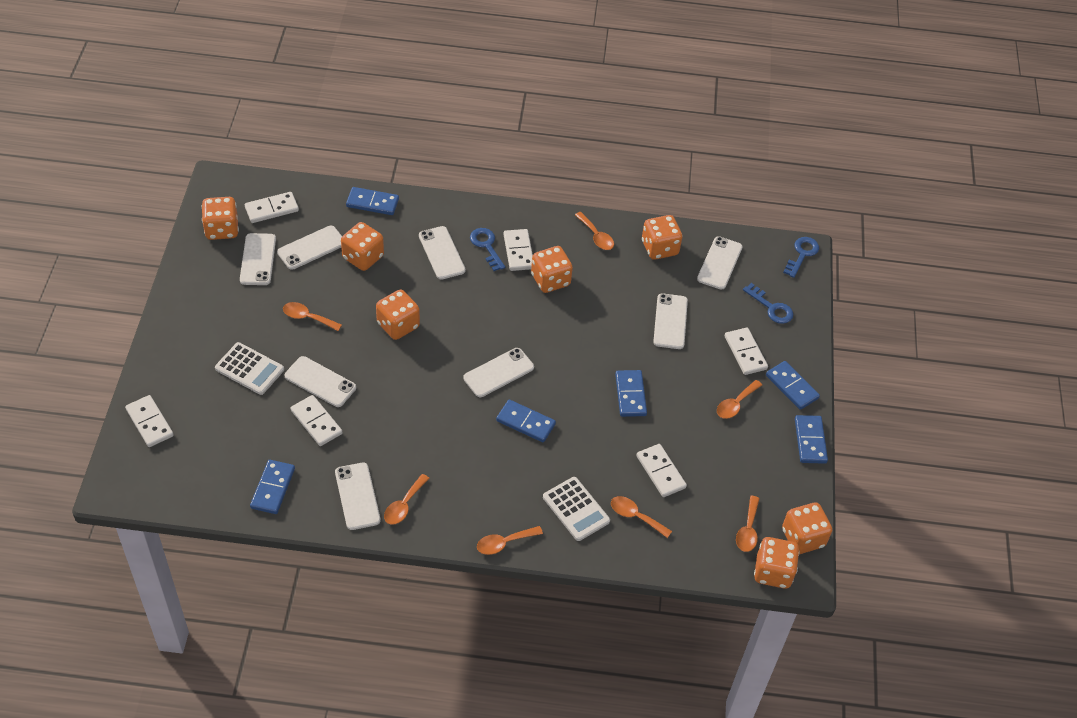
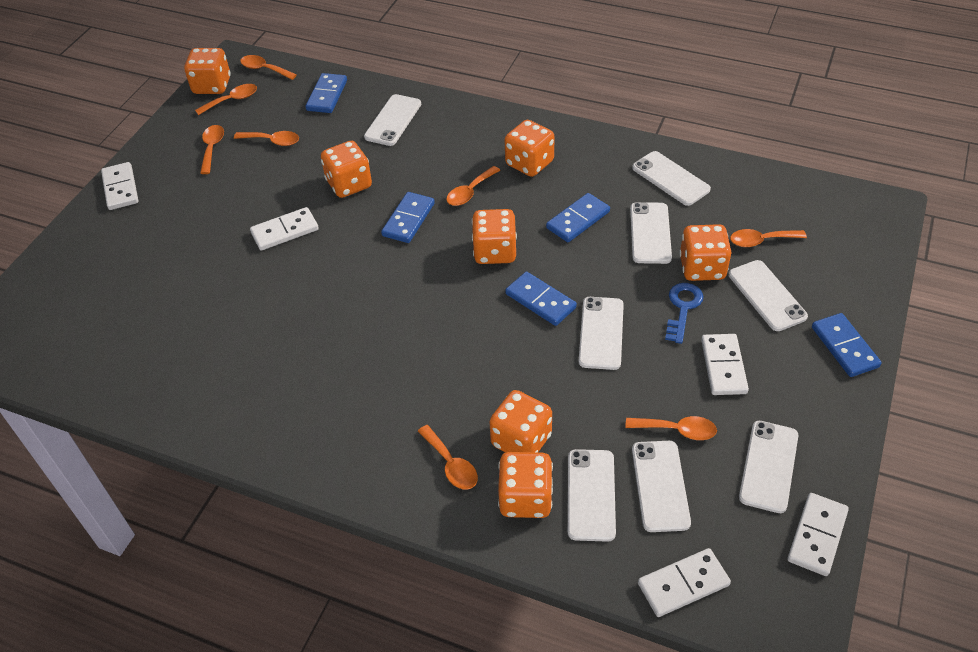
blue domino: 6 -> 5
blue key: 3 -> 1
orange spoon: 7 -> 8
white calculator: 2 -> 0
white domino: 6 -> 5

